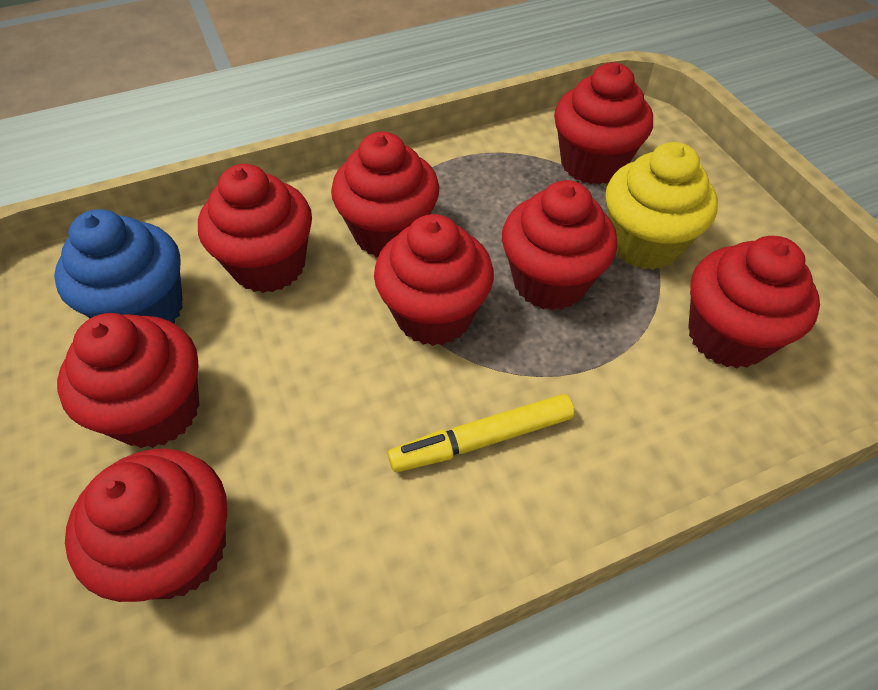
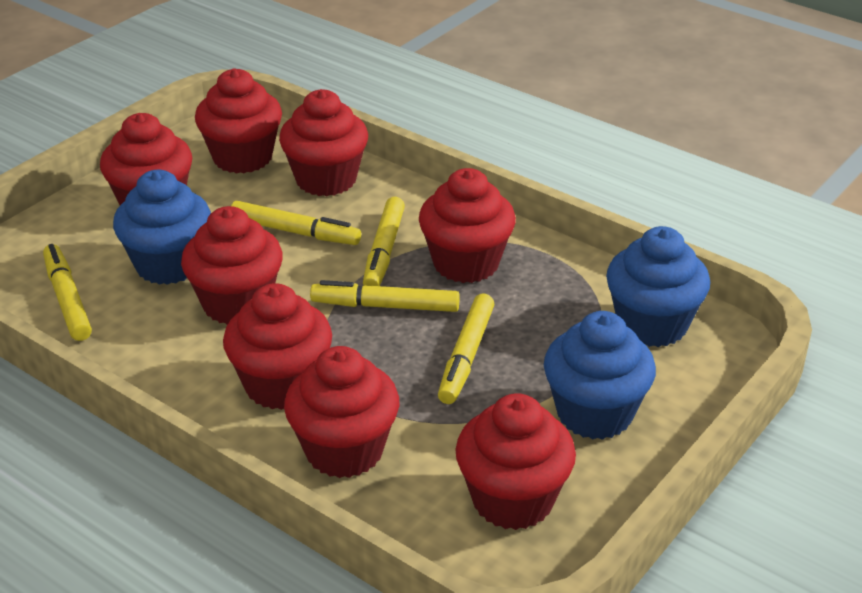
blue cupcake: 1 -> 3
yellow cupcake: 1 -> 0
yellow marker: 1 -> 5

